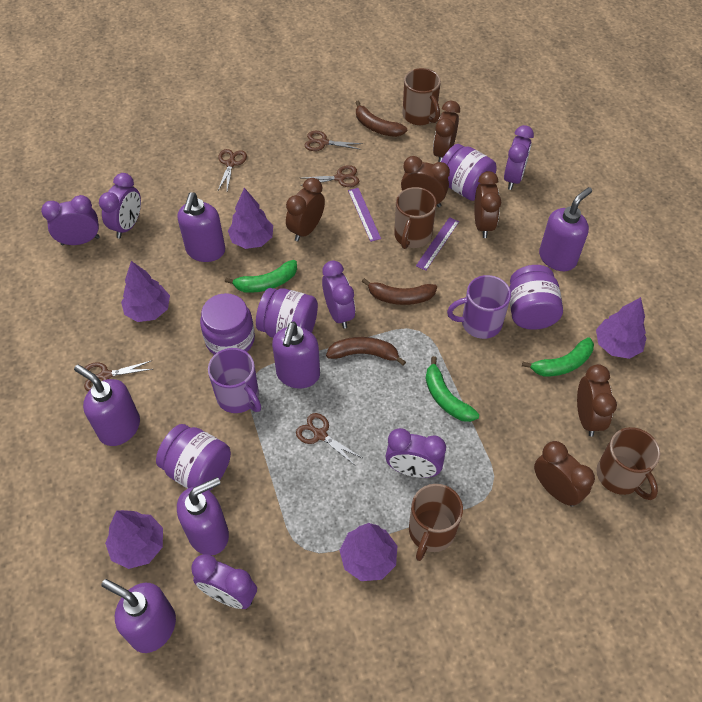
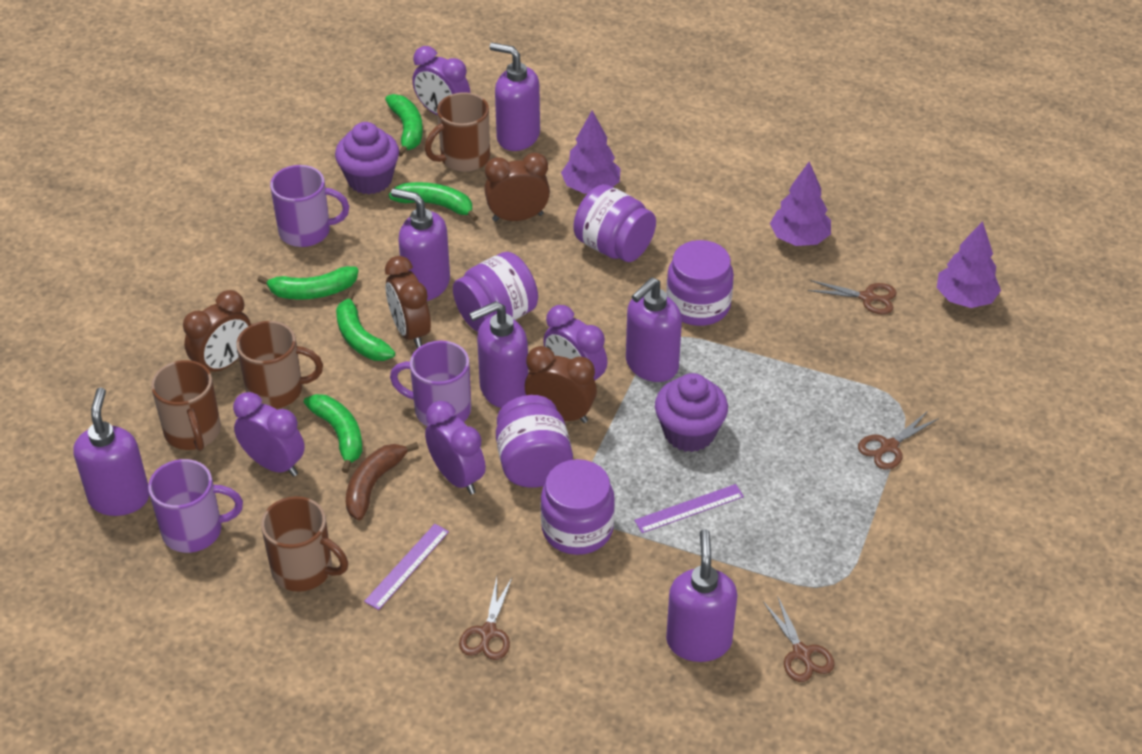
brown banana: 3 -> 1
brown clock: 6 -> 4
brown scissors: 5 -> 4
green banana: 3 -> 5
purple clock: 6 -> 4
purple cupcake: 0 -> 2
purple mug: 2 -> 3
purple tree: 5 -> 3

